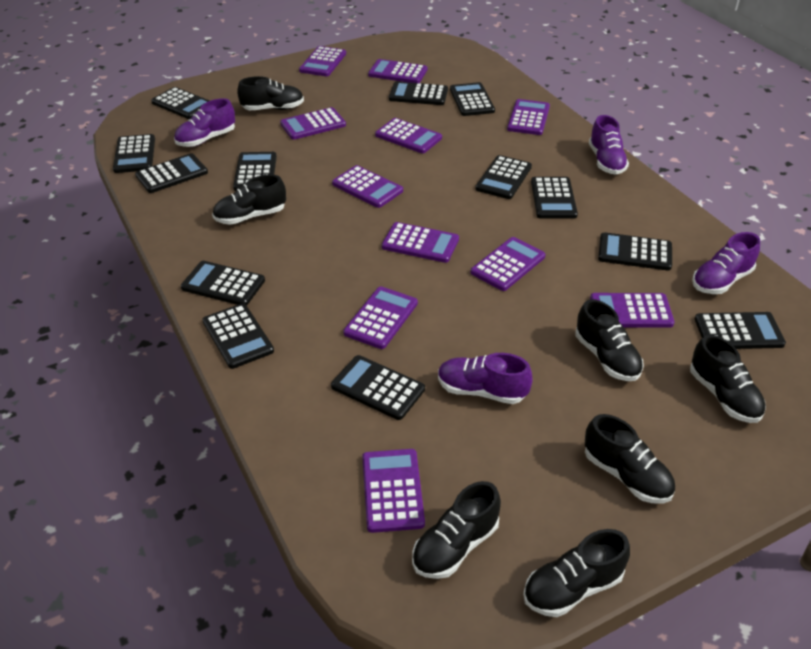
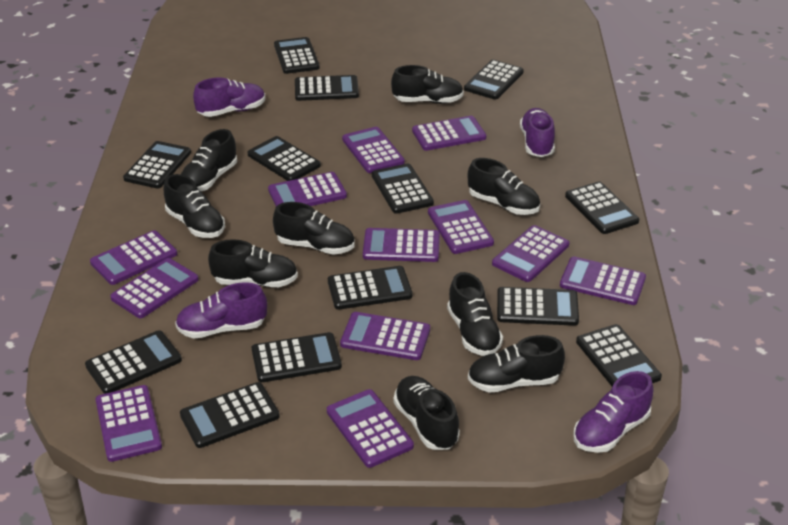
black shoe: 7 -> 9
purple calculator: 11 -> 12

